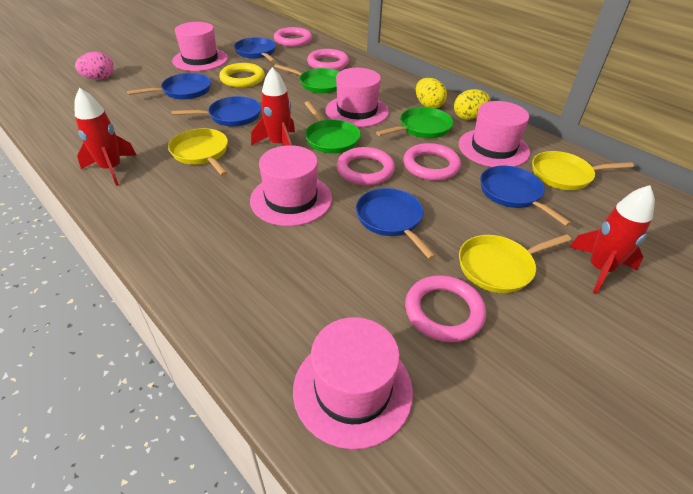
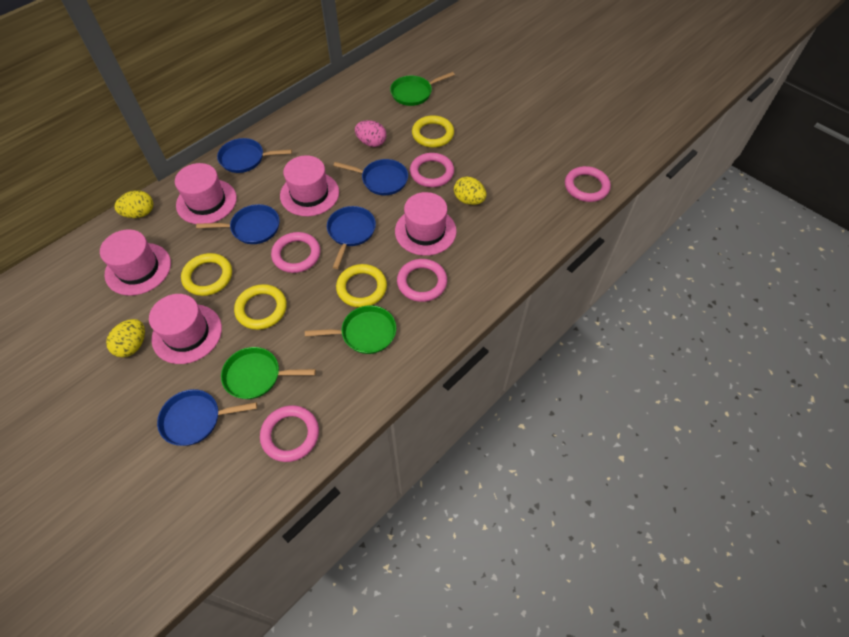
red rocket: 3 -> 0
yellow egg: 2 -> 3
yellow pan: 3 -> 0
yellow ring: 1 -> 4

